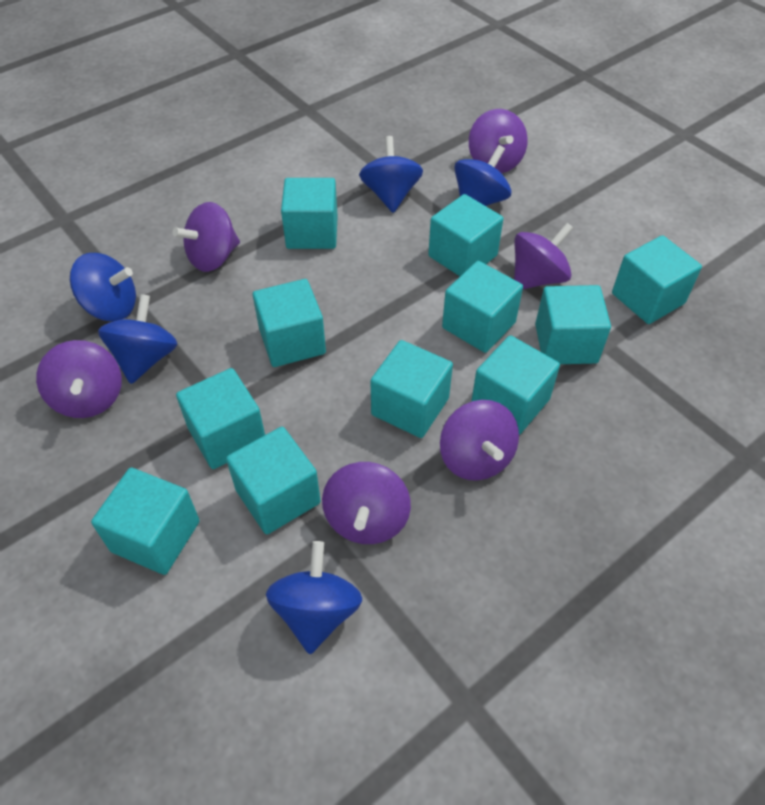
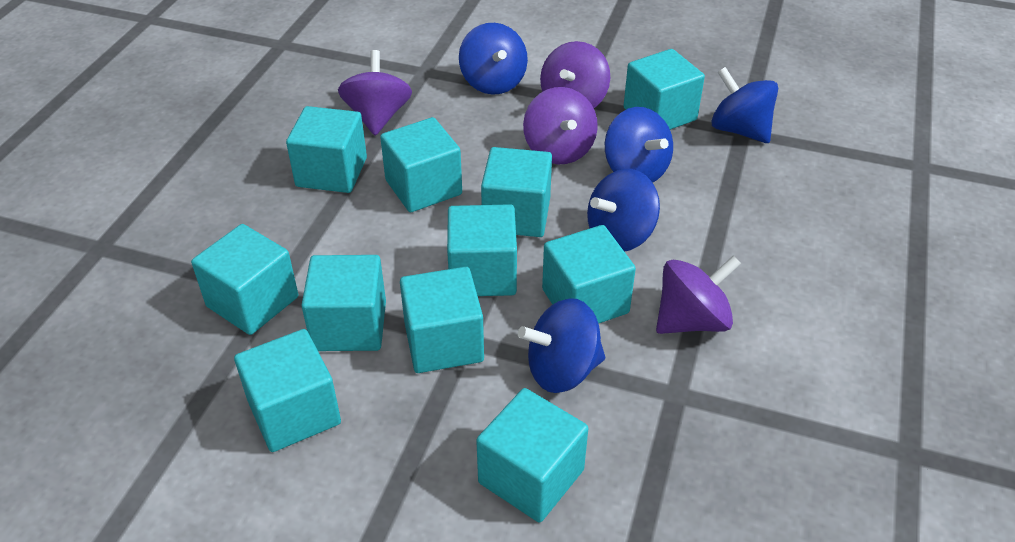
purple spinning top: 6 -> 4

